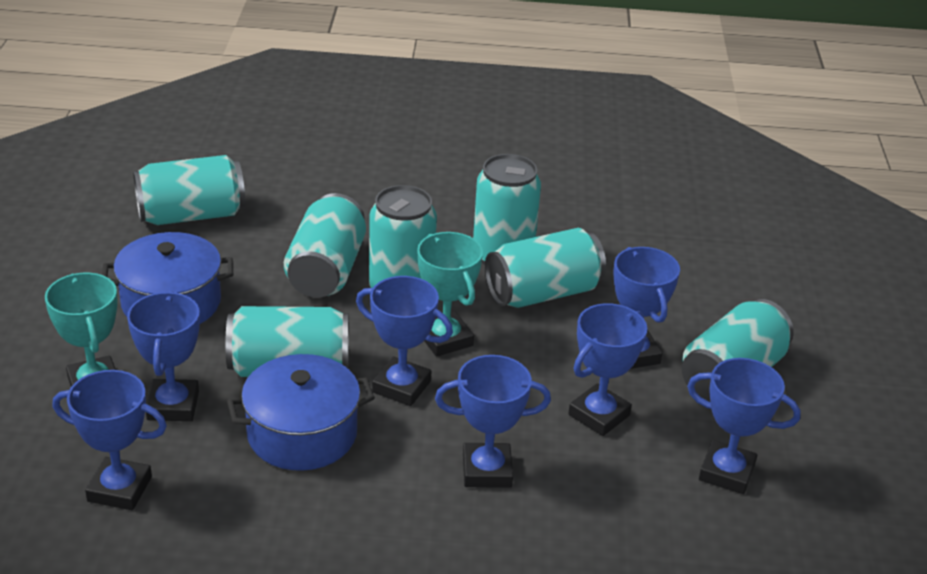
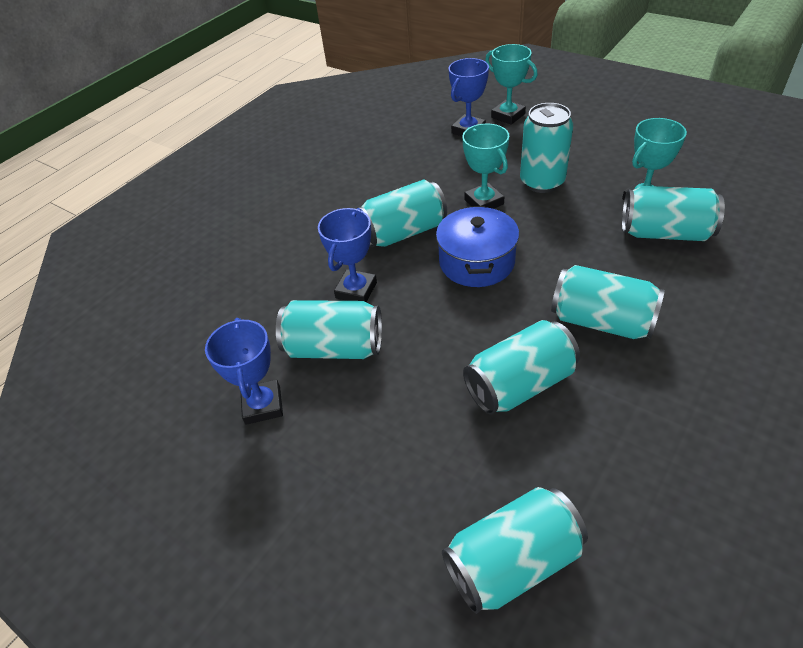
blue pot: 2 -> 1
blue trophy: 7 -> 3
turquoise trophy: 2 -> 3

